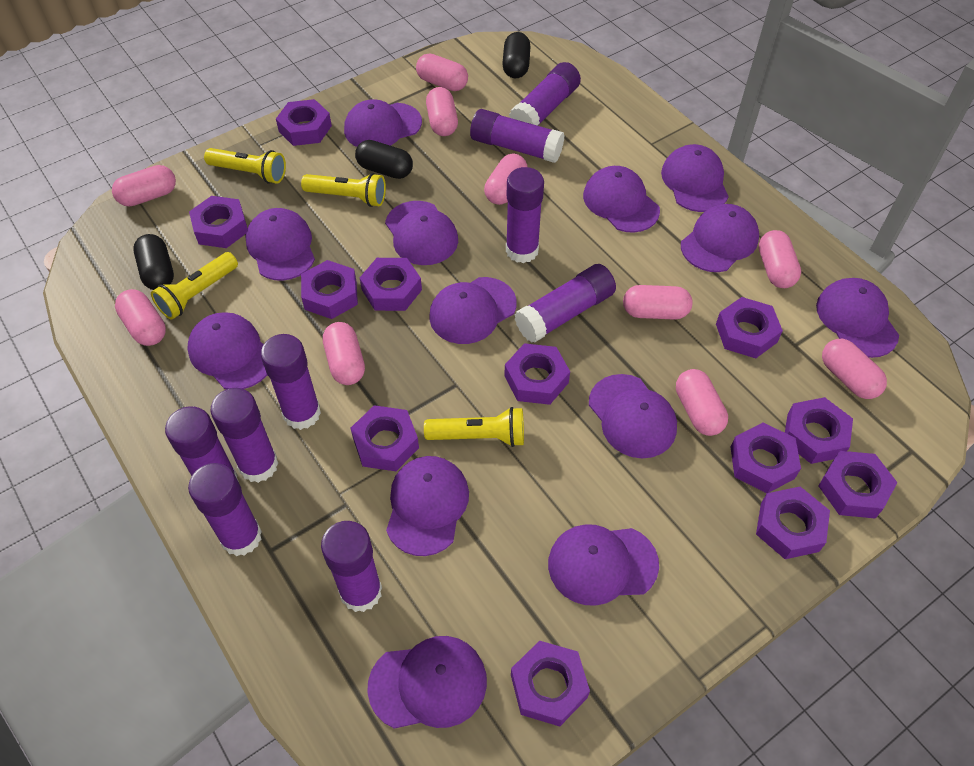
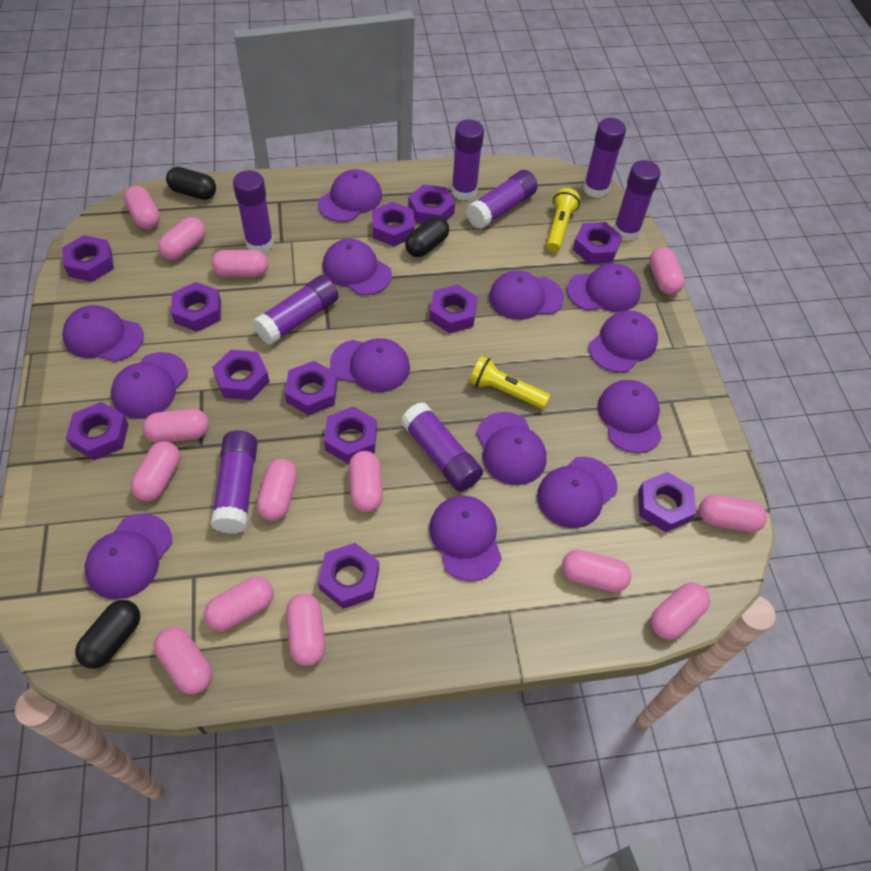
pink capsule: 10 -> 14
purple glue stick: 9 -> 8
yellow flashlight: 4 -> 2

